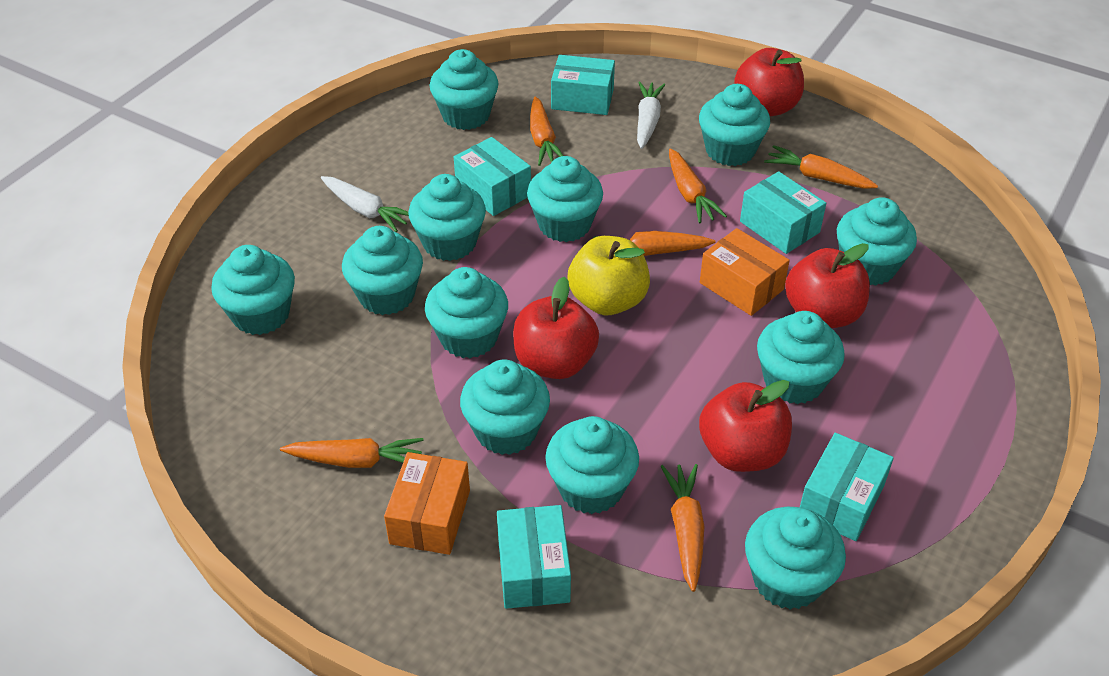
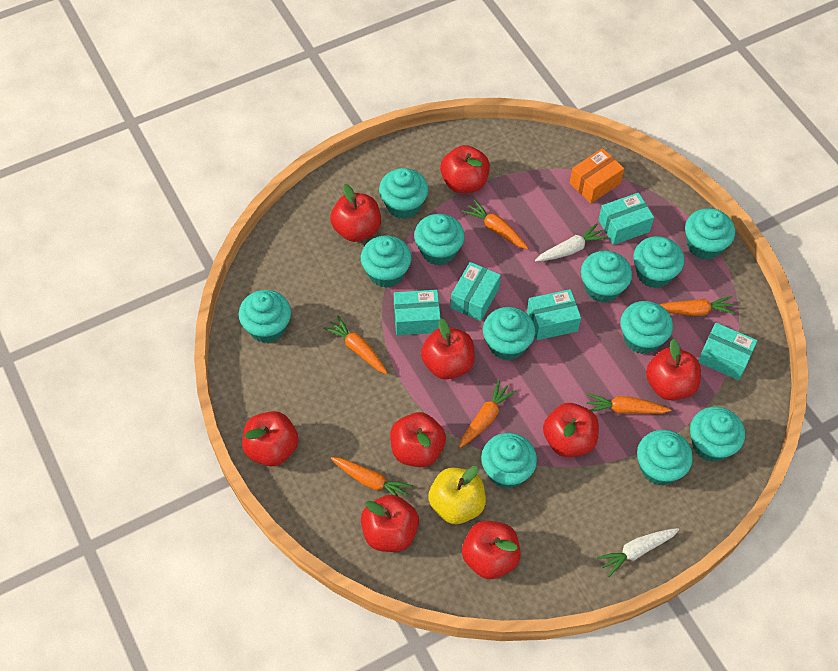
orange box: 2 -> 1
red apple: 4 -> 9

